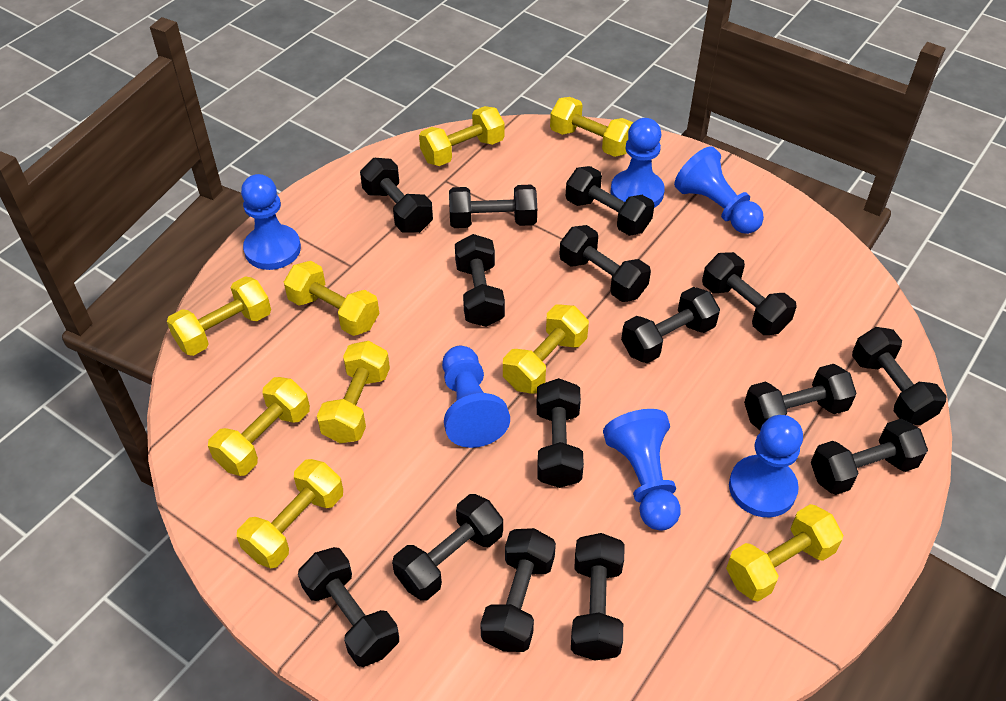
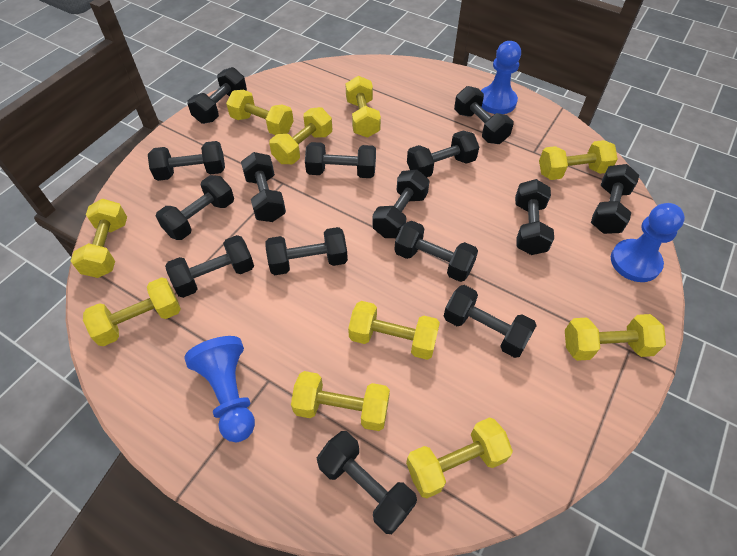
blue pawn: 6 -> 3
yellow dumbbell: 9 -> 10

